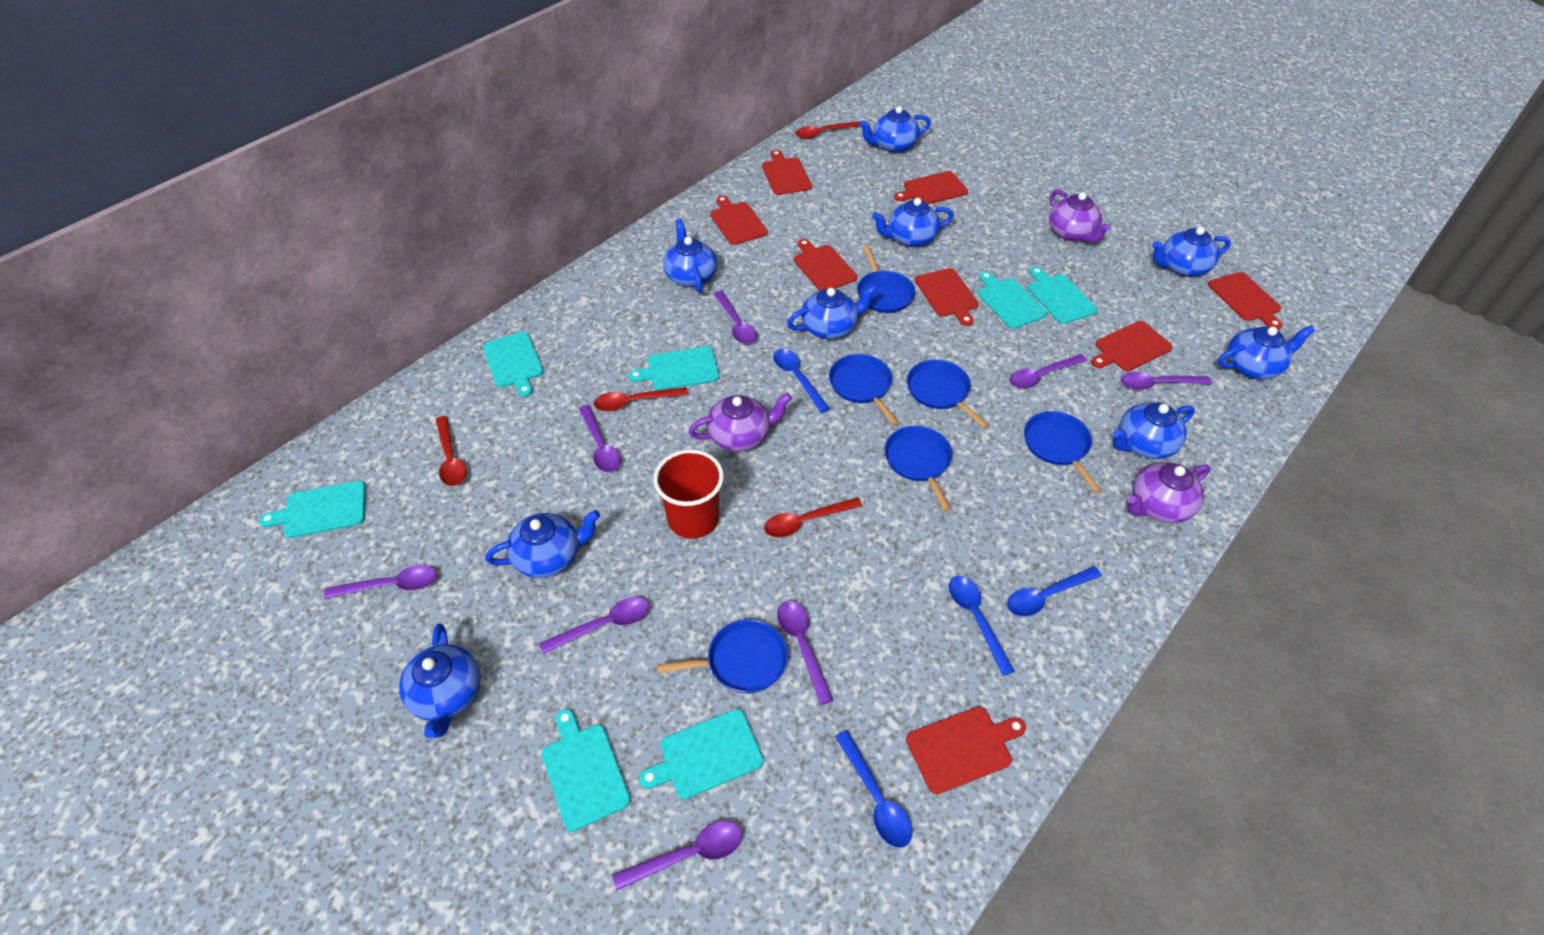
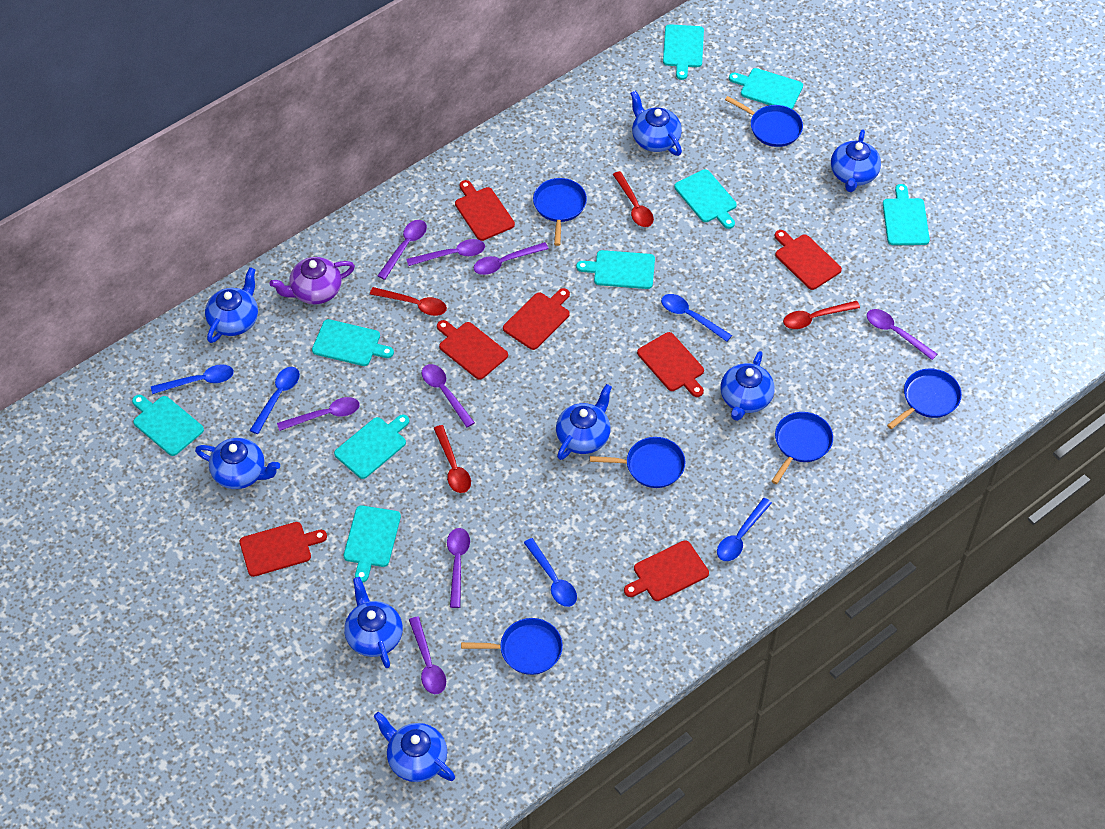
blue spoon: 4 -> 5
blue teapot: 9 -> 8
purple teapot: 3 -> 1
red cup: 1 -> 0
red cutting board: 8 -> 7
turquoise cutting board: 7 -> 9

